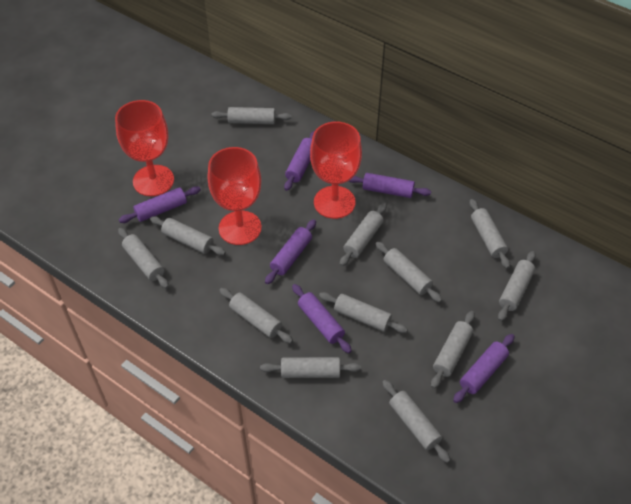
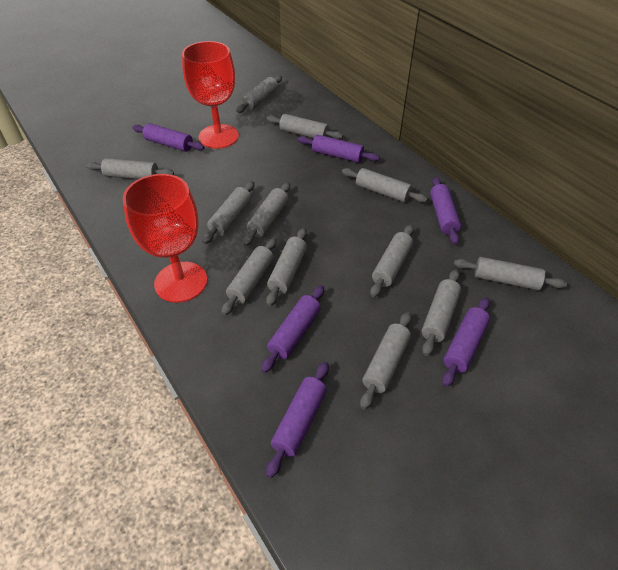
red goblet: 3 -> 2

